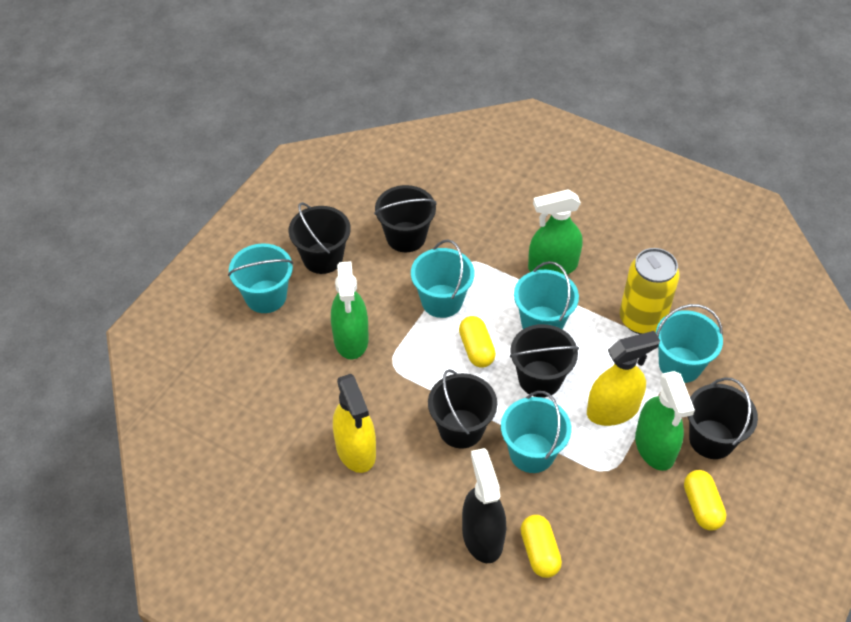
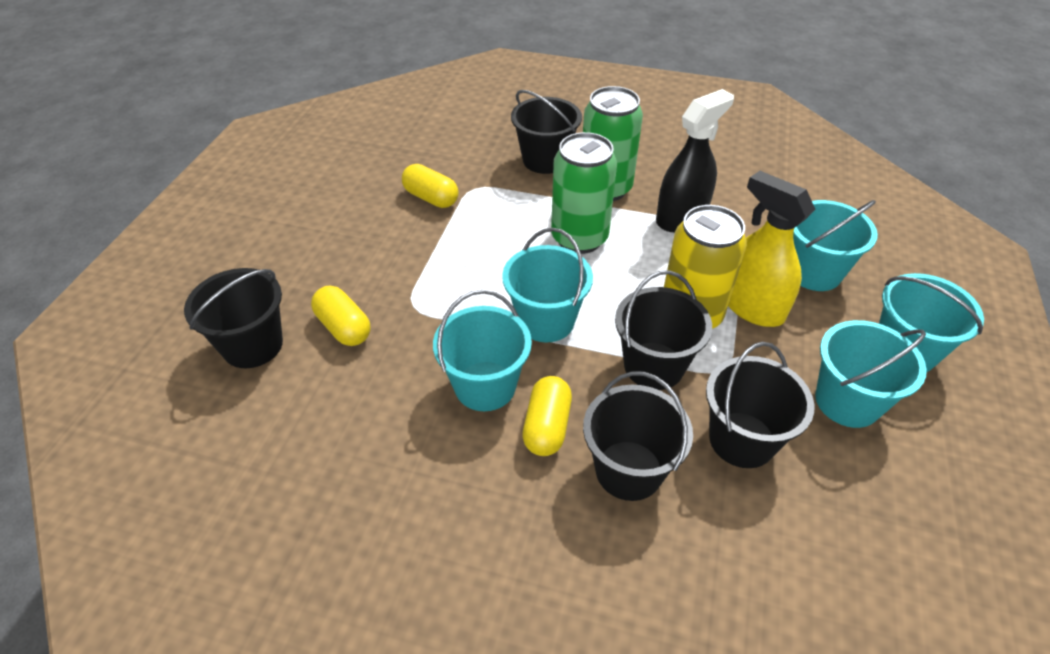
green can: 0 -> 2
green spray bottle: 3 -> 0
yellow spray bottle: 2 -> 1

